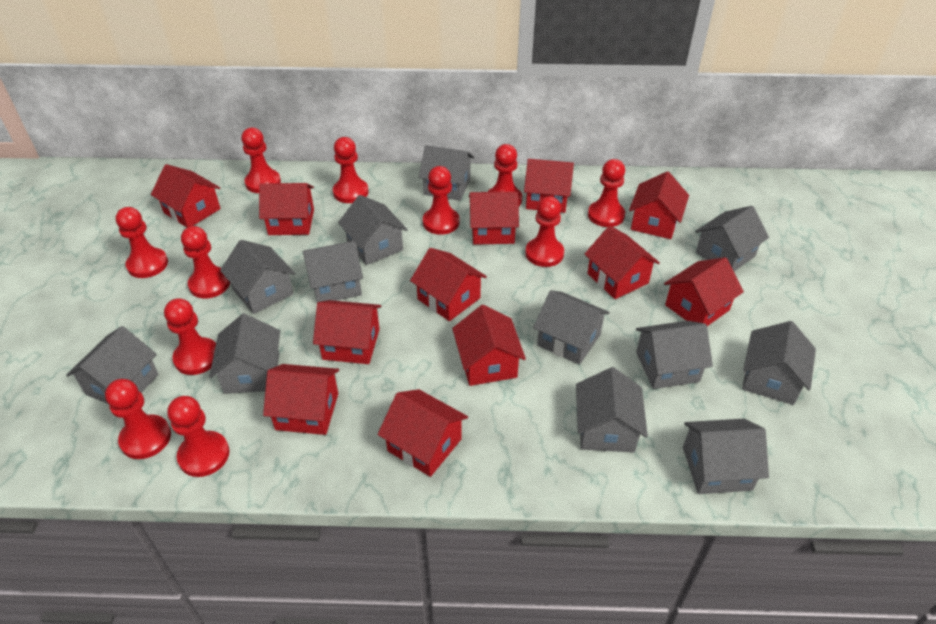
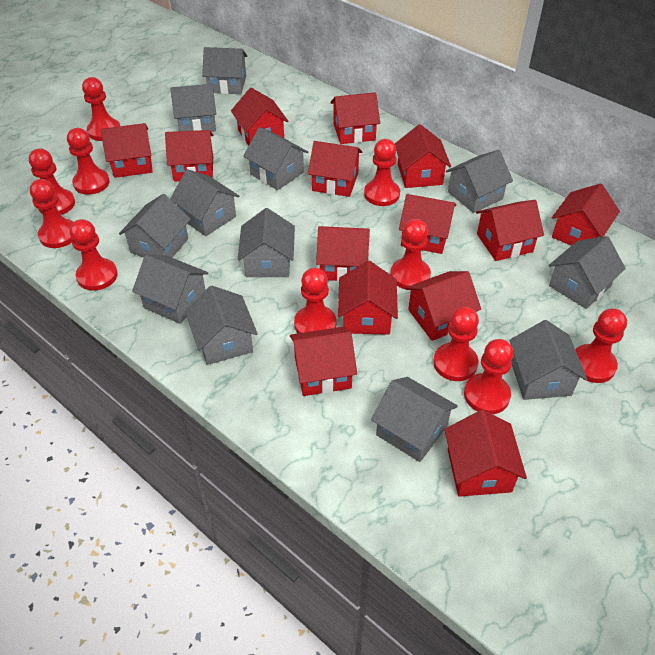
red house: 12 -> 14

